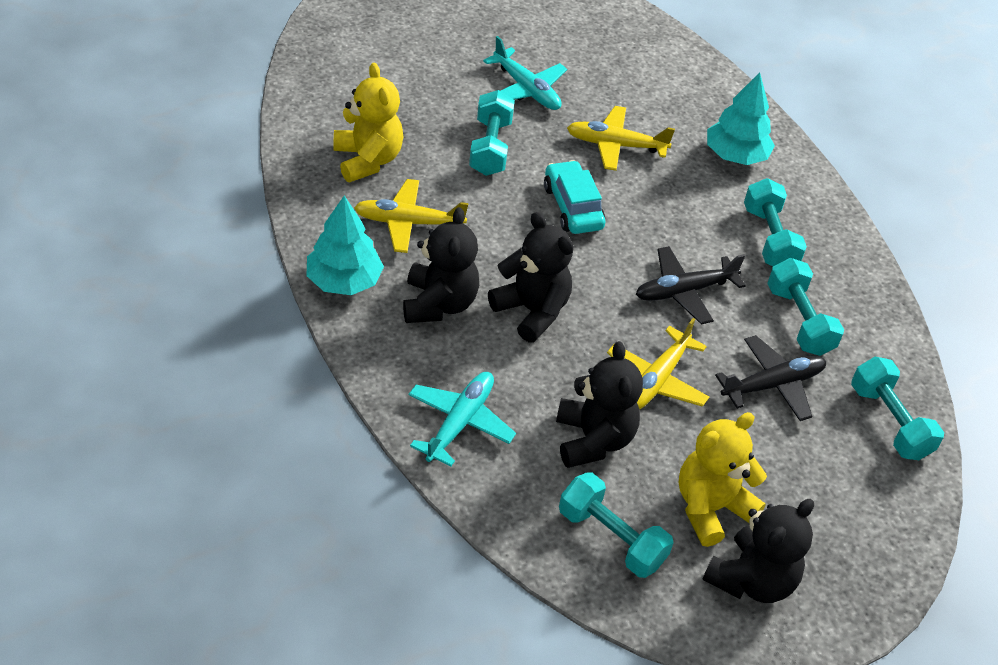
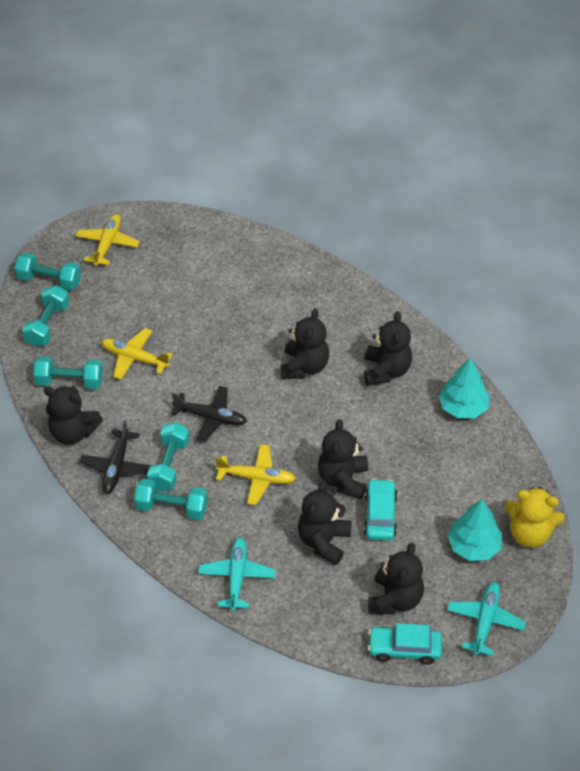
black teddy bear: 4 -> 6
turquoise car: 1 -> 2
yellow teddy bear: 2 -> 1

